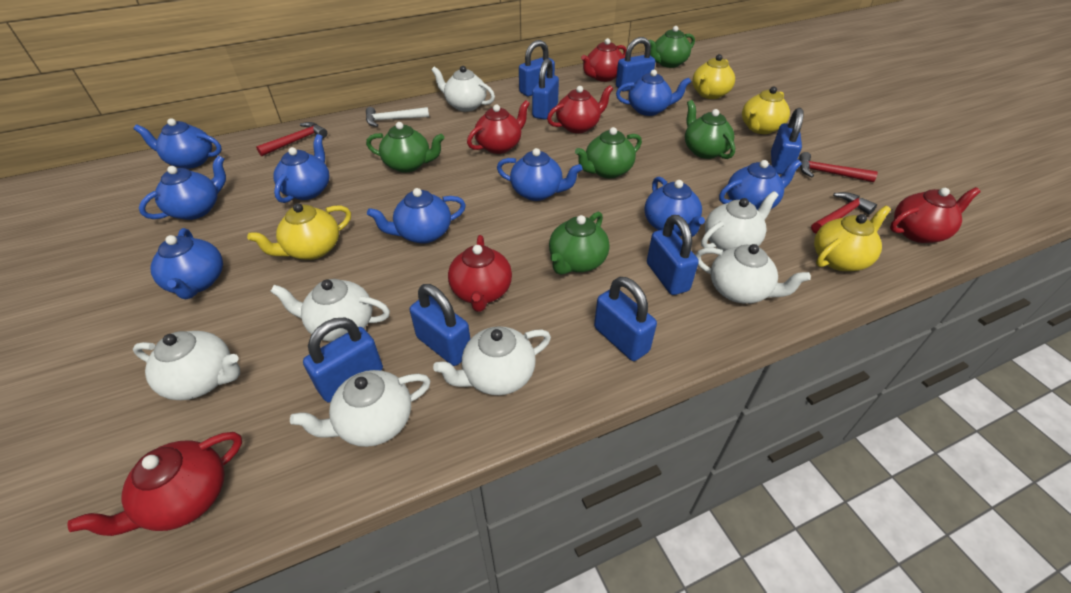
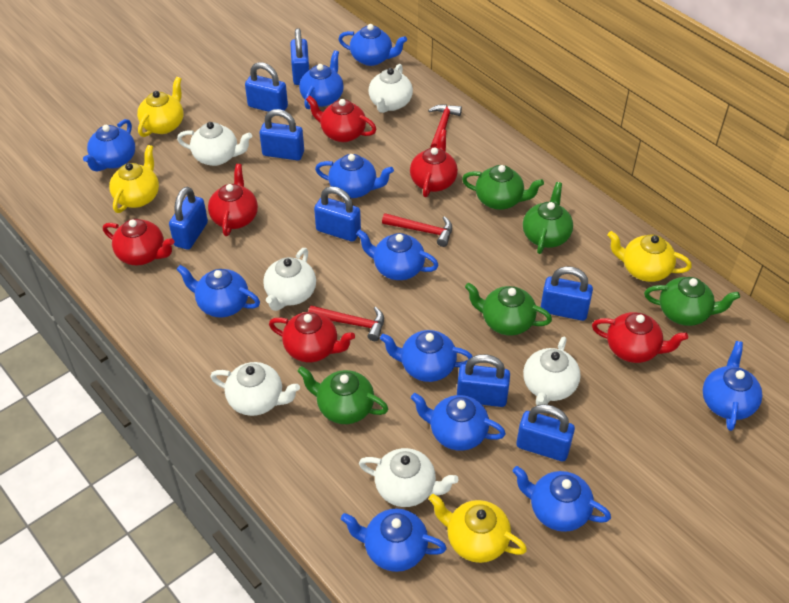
blue teapot: 9 -> 11
white hammer: 1 -> 0
white teapot: 7 -> 6

